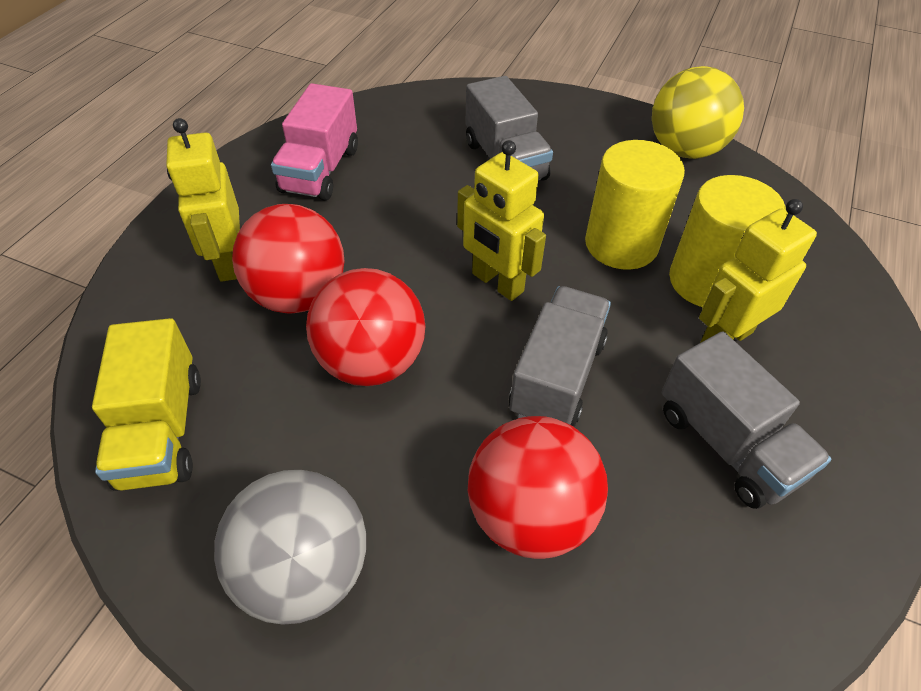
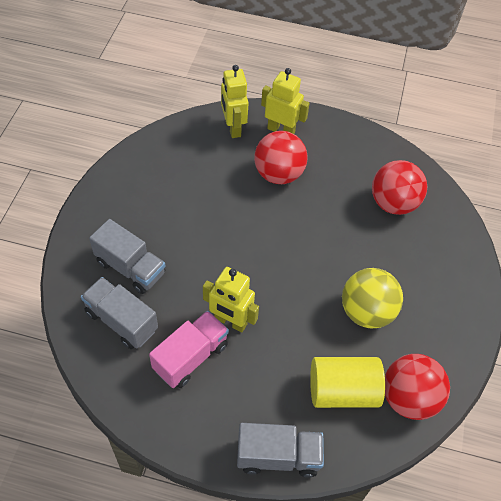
grey ball: 1 -> 0
yellow cylinder: 2 -> 1
yellow truck: 1 -> 0

